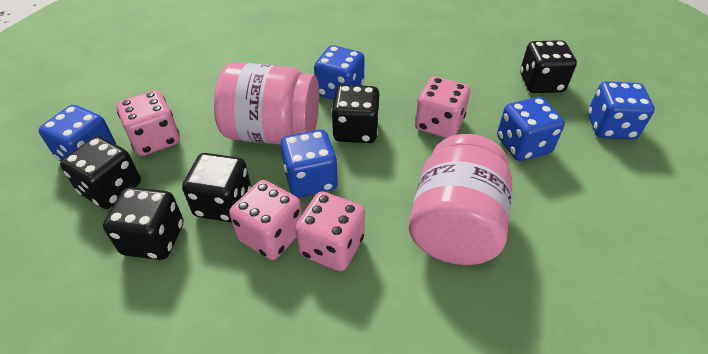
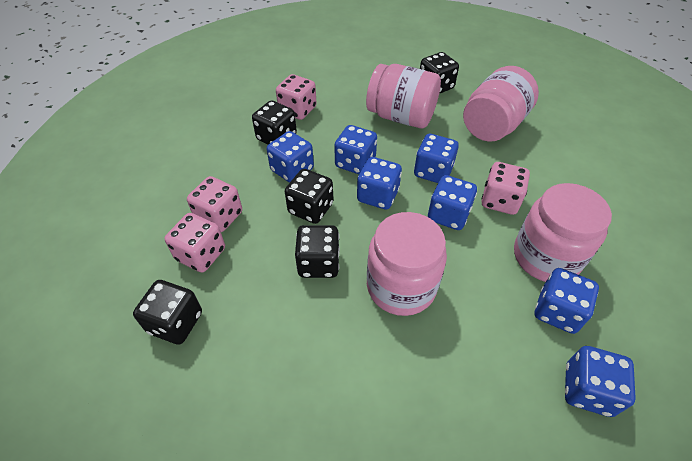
blue dice: 5 -> 7
pink jar: 2 -> 4

